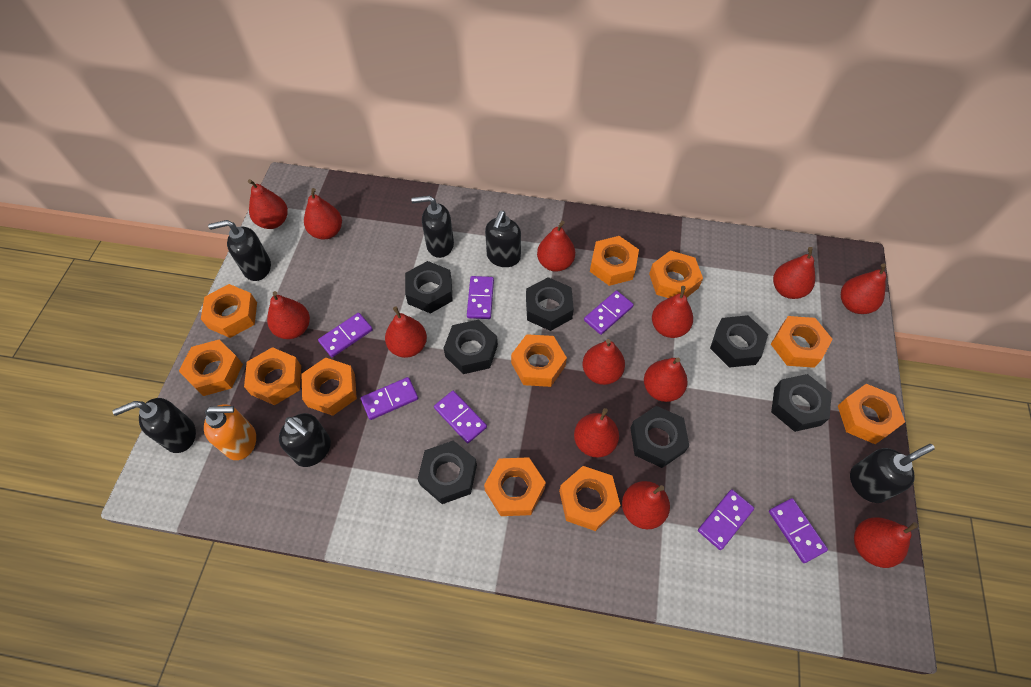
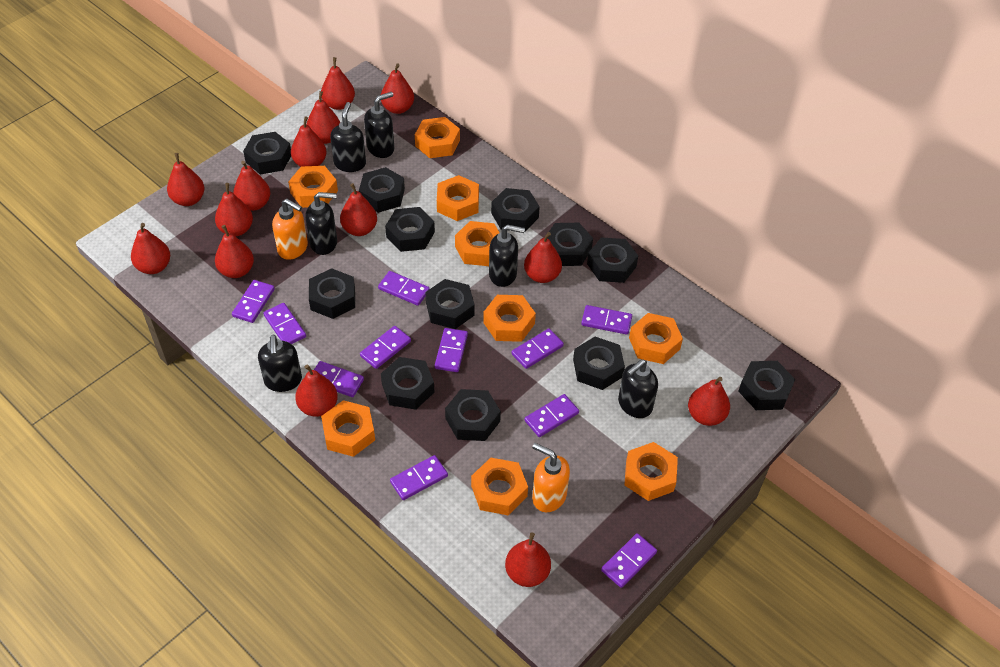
black nut: 7 -> 12
orange nut: 11 -> 9
orange soap dispenser: 1 -> 2
purple domino: 7 -> 11
red pear: 13 -> 14

